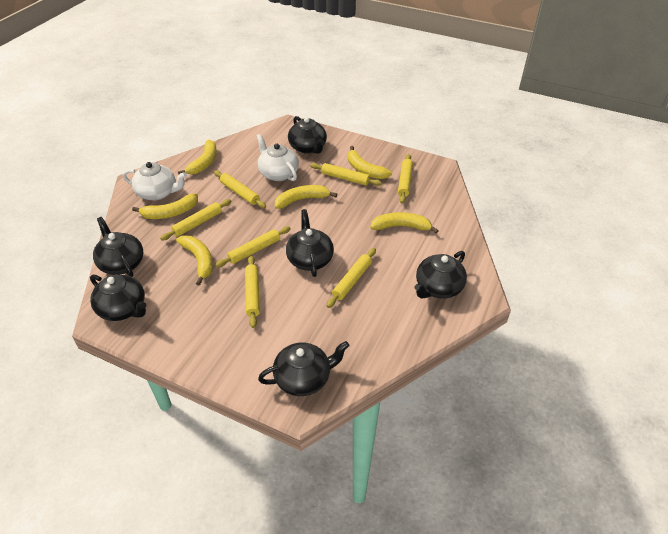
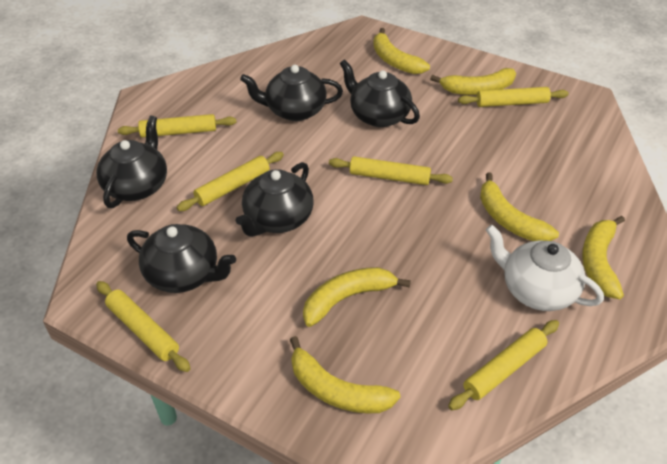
black teapot: 6 -> 5
white teapot: 2 -> 1
yellow rolling pin: 7 -> 6

